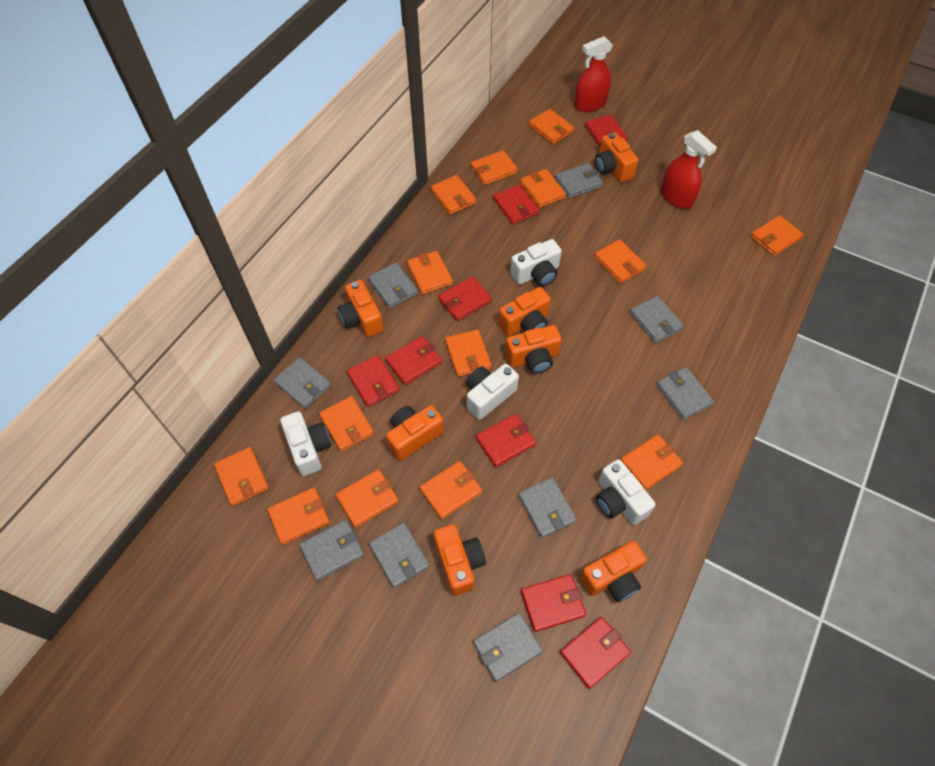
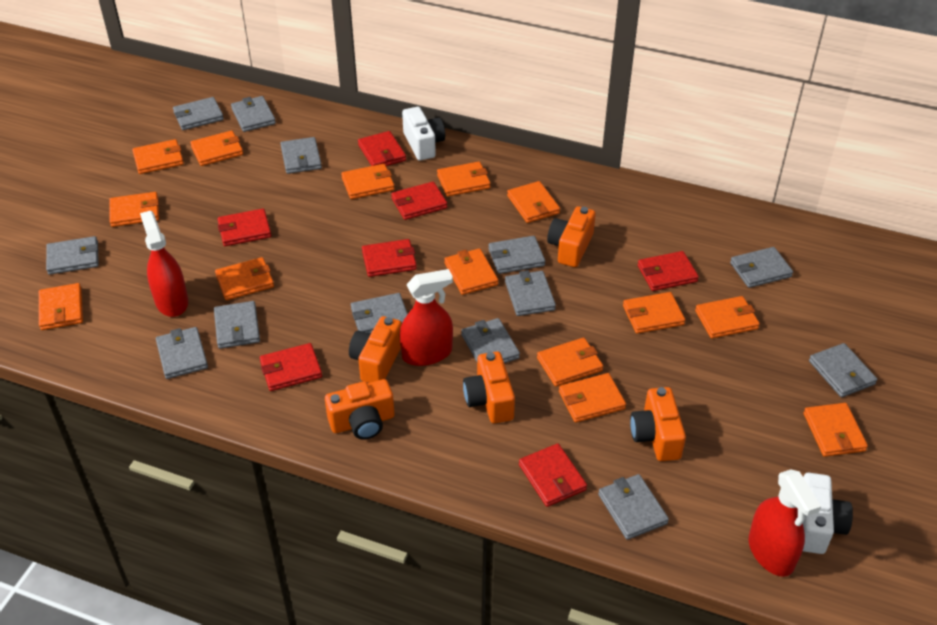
grey wallet: 9 -> 13
orange camera: 7 -> 5
red spray bottle: 2 -> 3
red wallet: 8 -> 7
white camera: 4 -> 2

